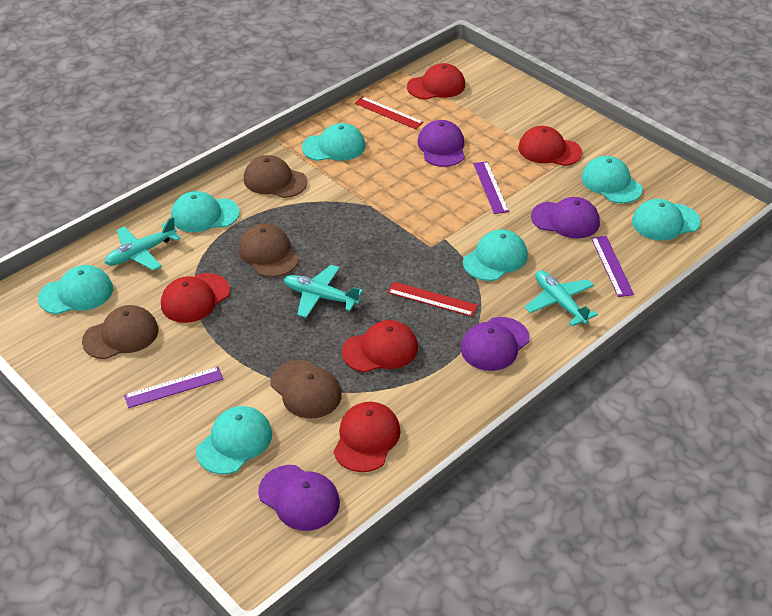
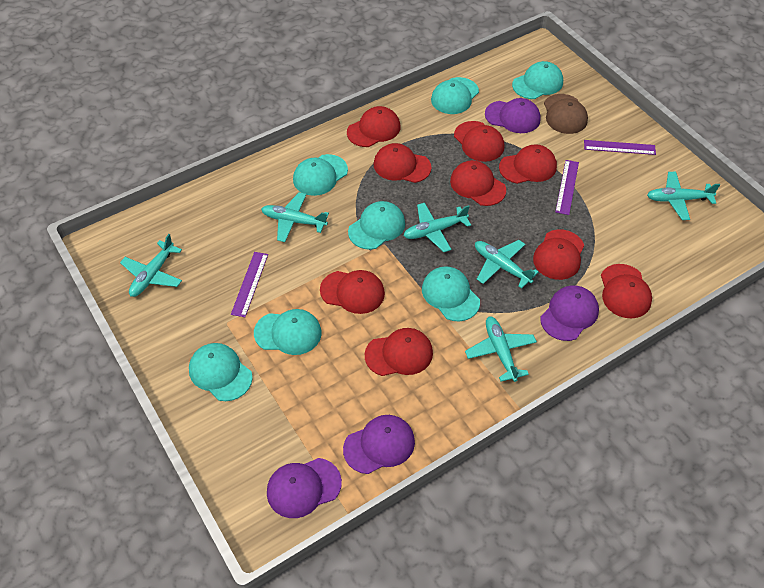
brown cap: 4 -> 1
red cap: 5 -> 9
red ruler: 2 -> 0
turquoise plane: 3 -> 6

